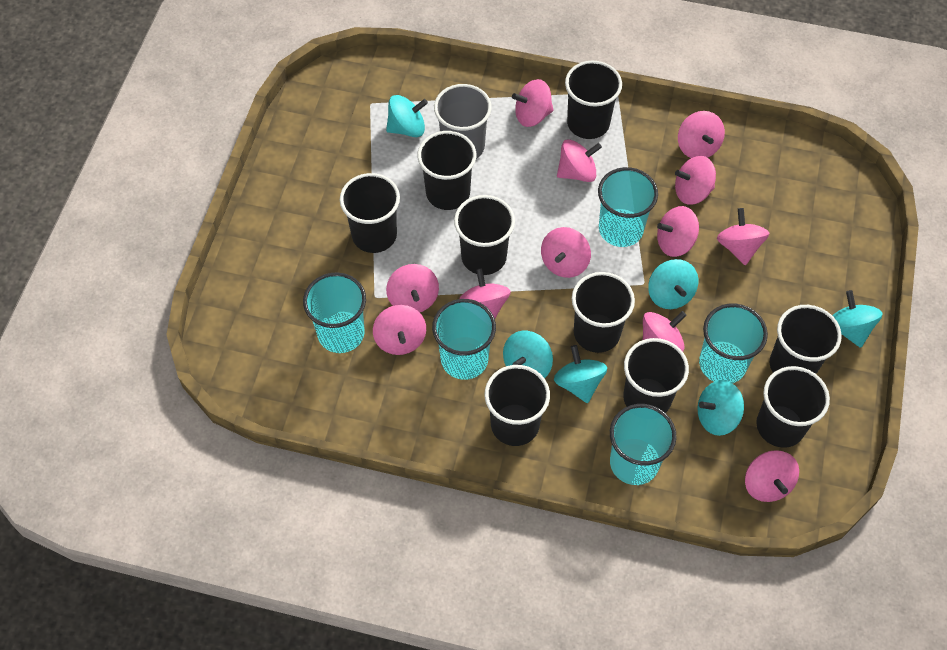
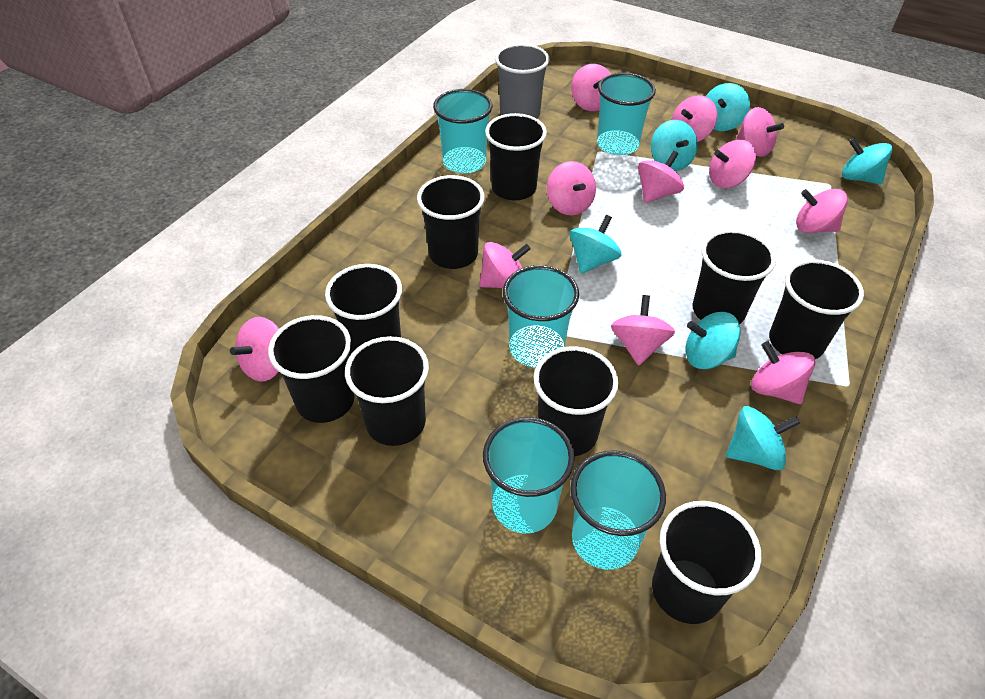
pink spinning top: 12 -> 11

